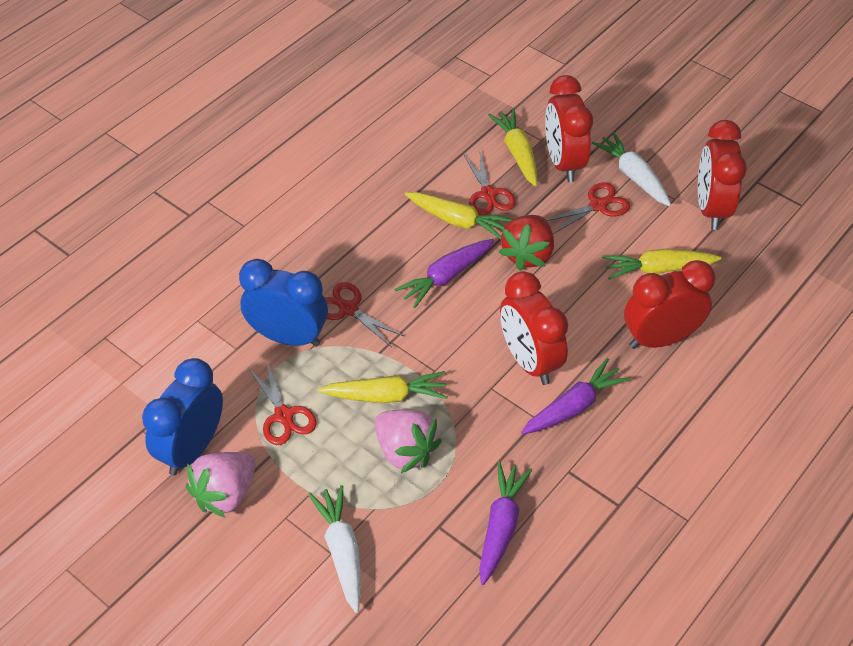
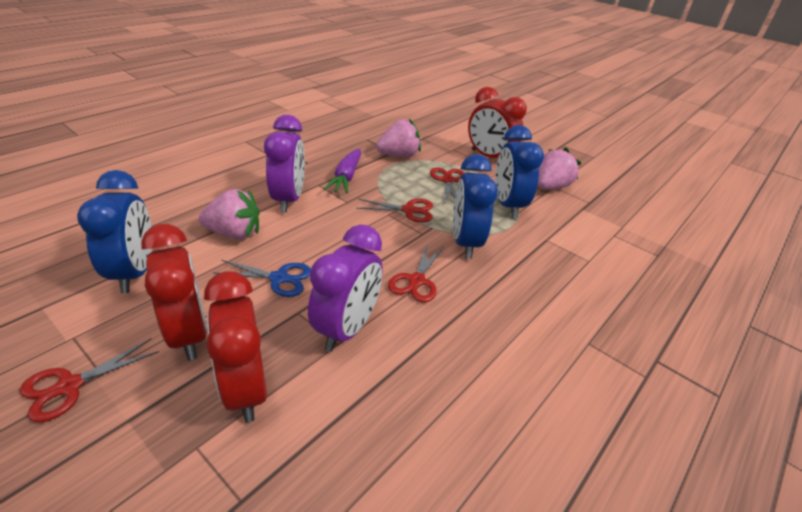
blue clock: 2 -> 3
blue scissors: 0 -> 1
pink strawberry: 2 -> 3
purple carrot: 3 -> 1
purple clock: 0 -> 2
red clock: 4 -> 3
red strawberry: 1 -> 0
white carrot: 2 -> 0
yellow carrot: 4 -> 0

